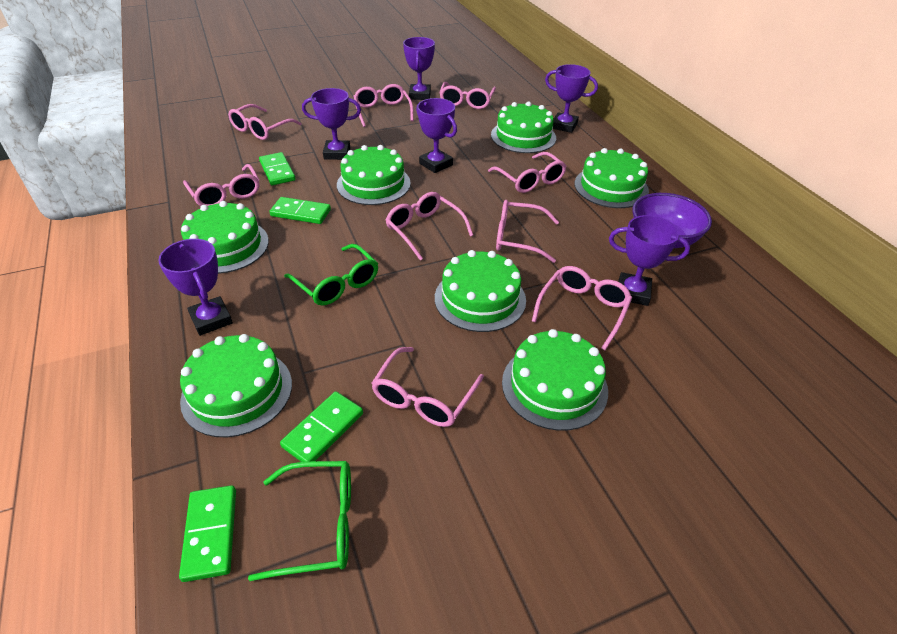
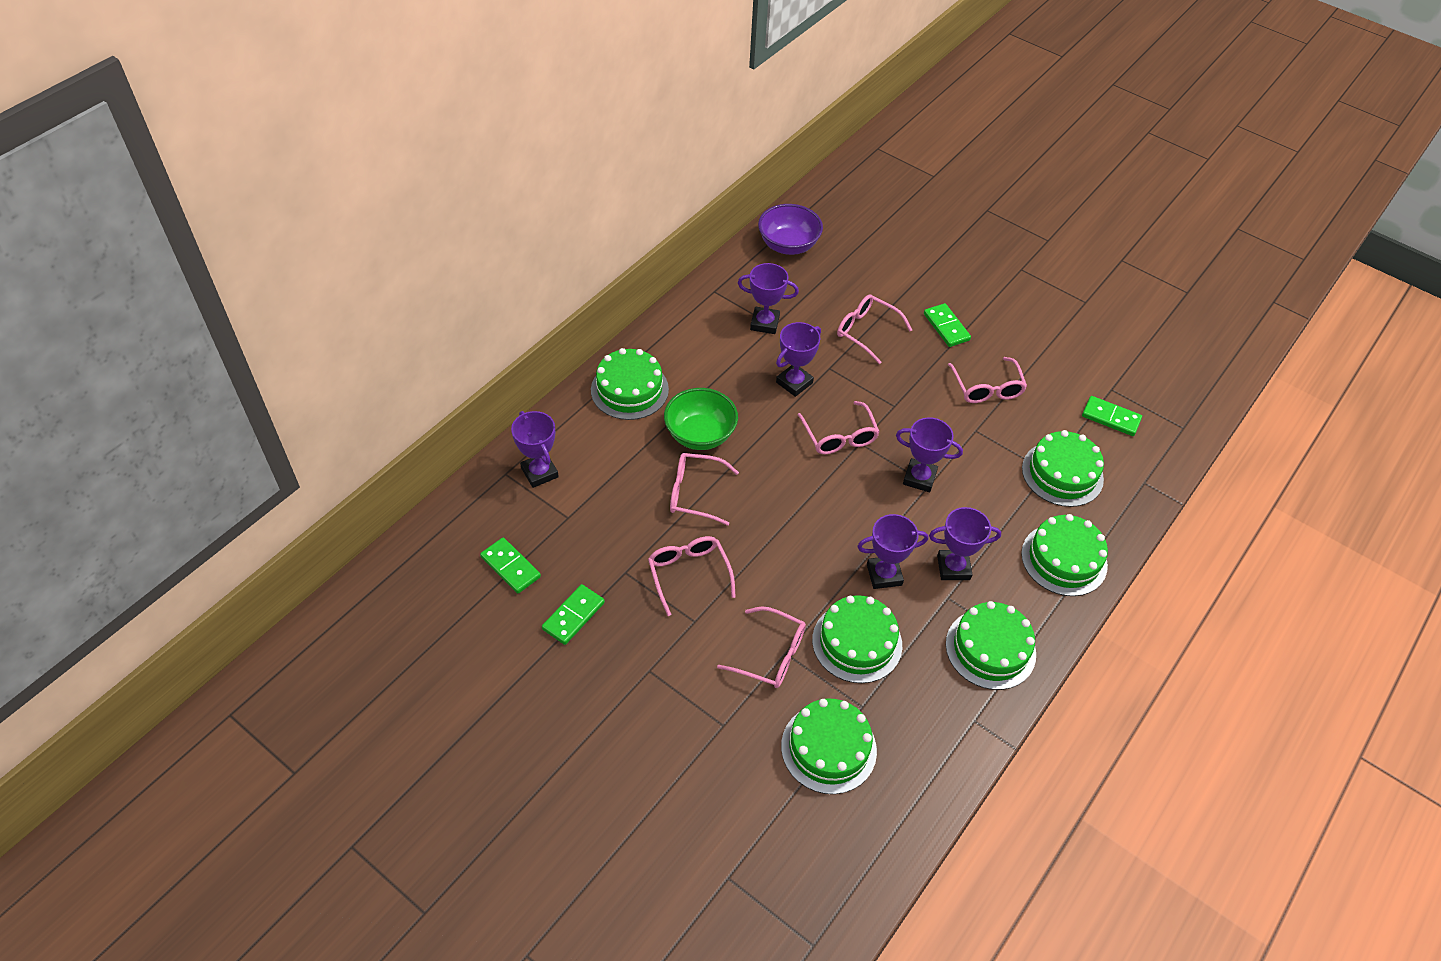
green bowl: 0 -> 1
green cake: 7 -> 6
green glasses: 2 -> 0
pink glasses: 9 -> 6

